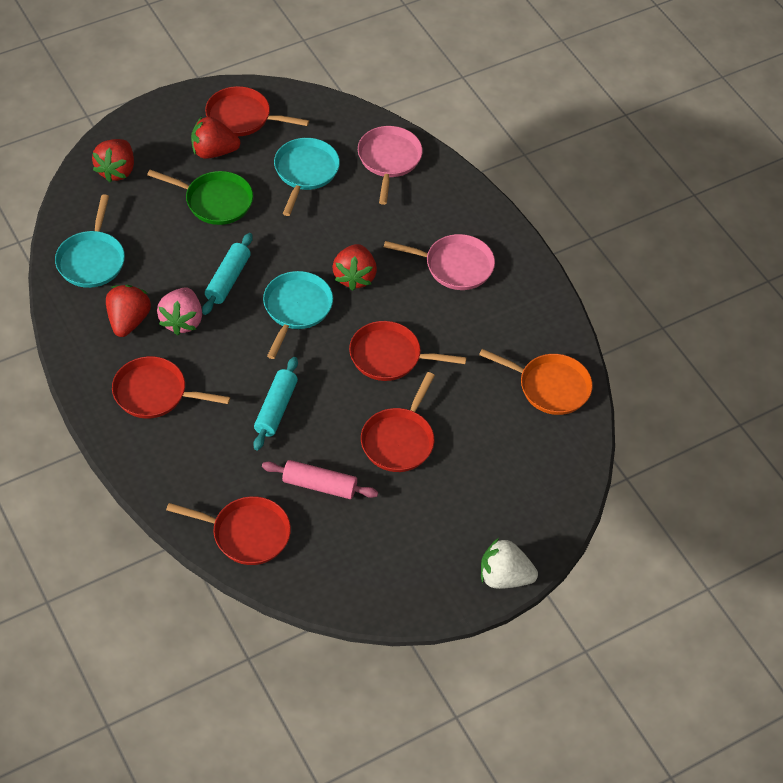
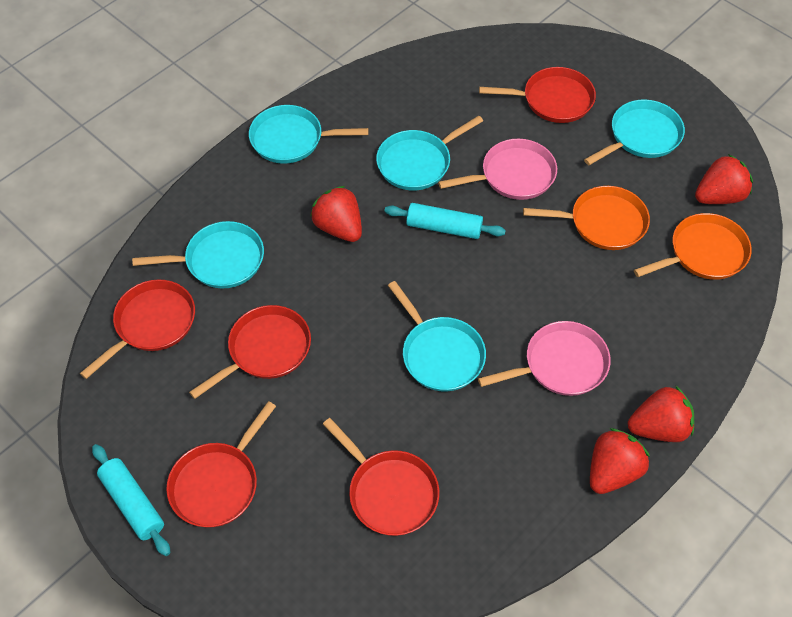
green pan: 1 -> 0
orange pan: 1 -> 2
pink rolling pin: 1 -> 0
pink strawberry: 1 -> 0
turquoise pan: 3 -> 5
white strawberry: 1 -> 0

